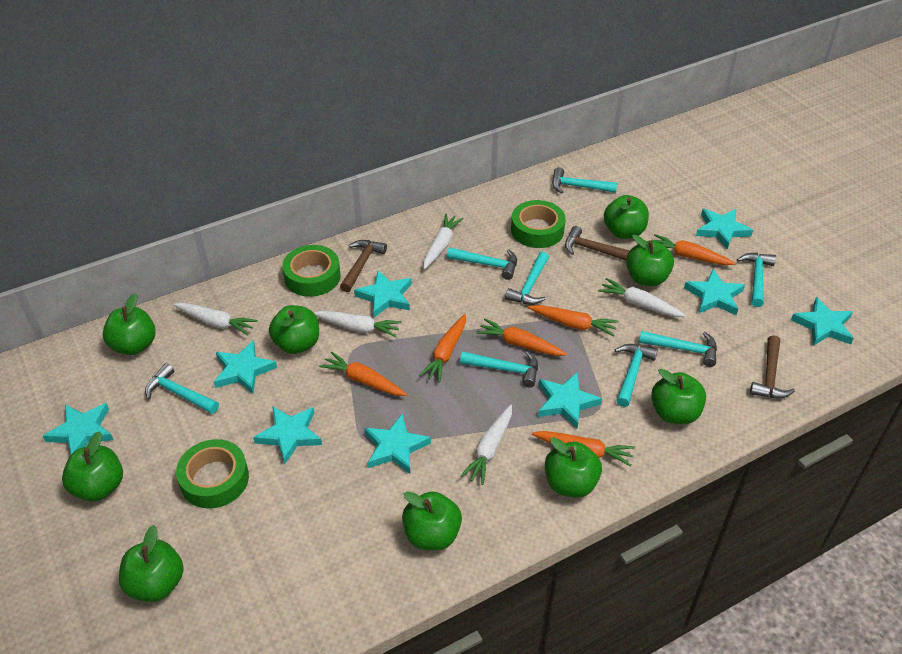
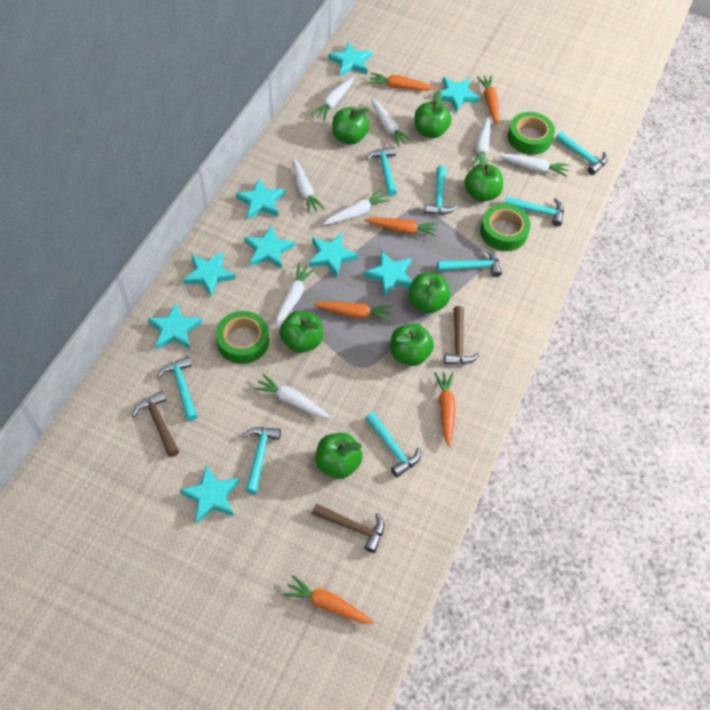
green apple: 9 -> 7
white carrot: 5 -> 8

